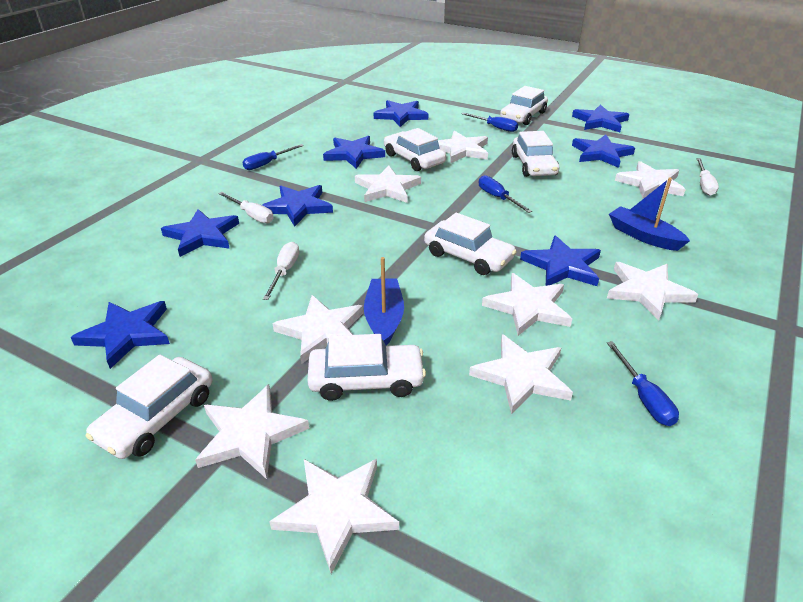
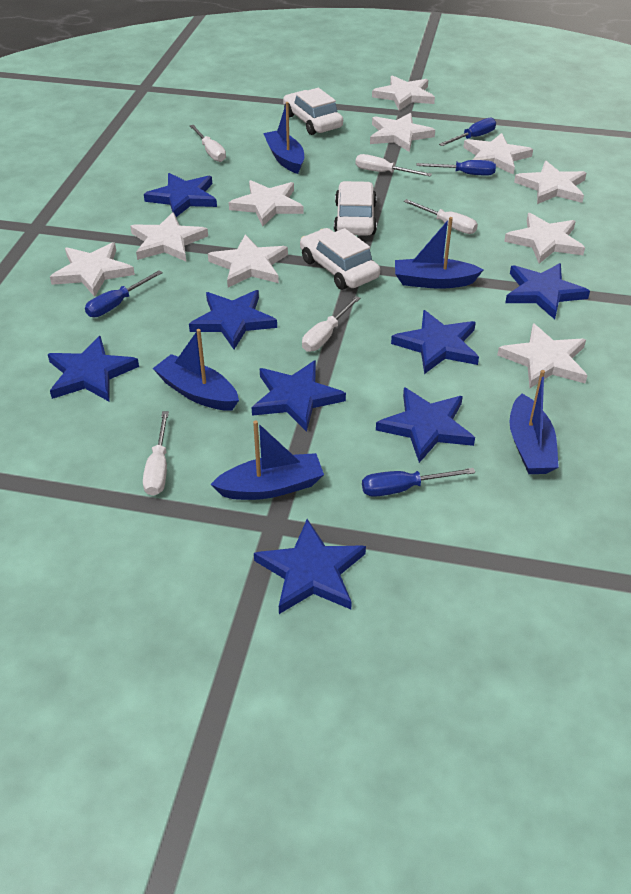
blue boat: 2 -> 5
white car: 6 -> 3
white screwdriver: 3 -> 5
white star: 9 -> 10

